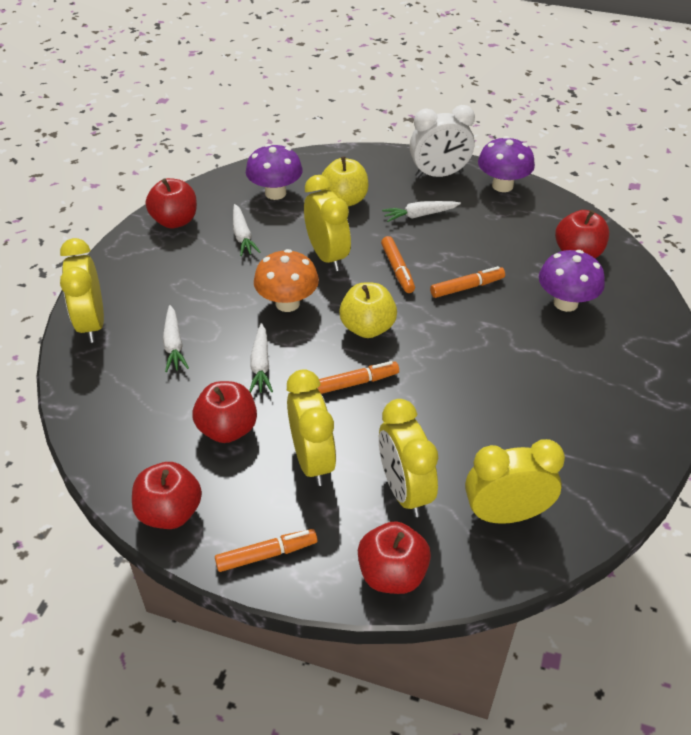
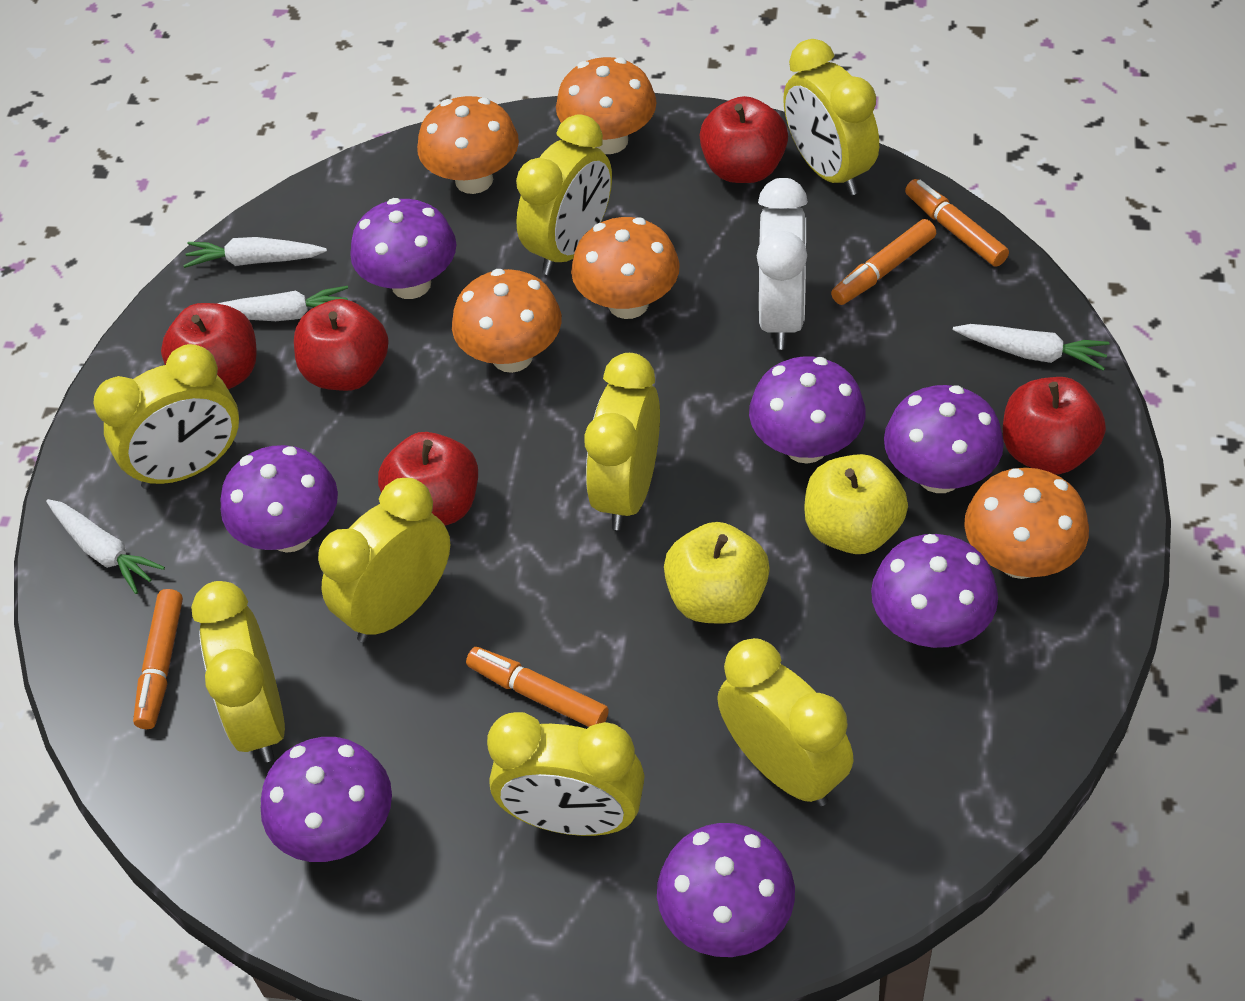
orange mushroom: 1 -> 5
purple mushroom: 3 -> 7
yellow clock: 5 -> 8

